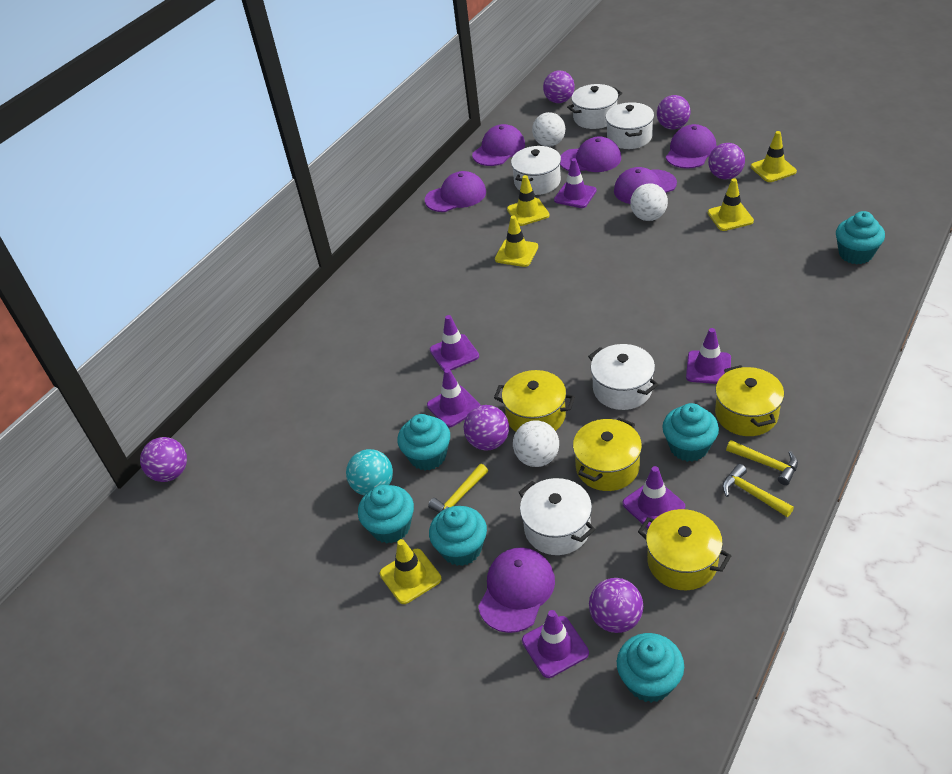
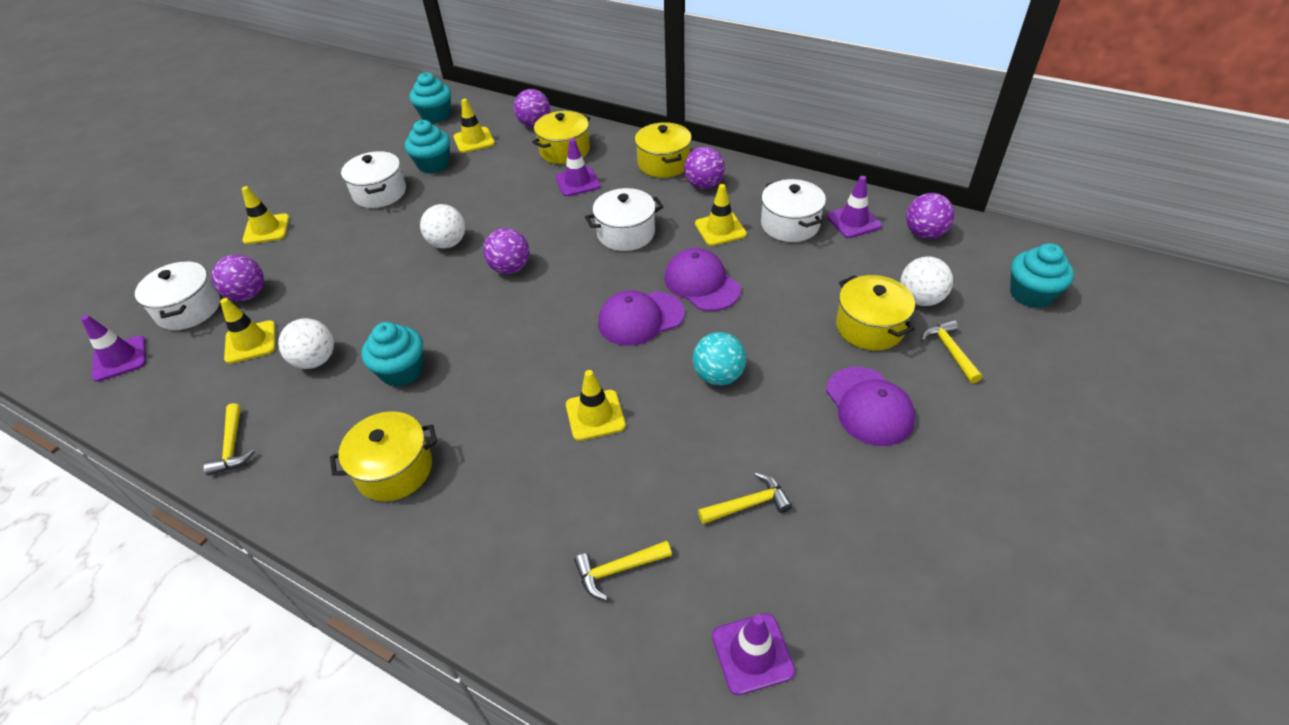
purple ball: 6 -> 5
purple cap: 6 -> 3
purple traffic cone: 6 -> 4
turquoise cupcake: 6 -> 4
white pot: 5 -> 4
yellow hammer: 3 -> 4

